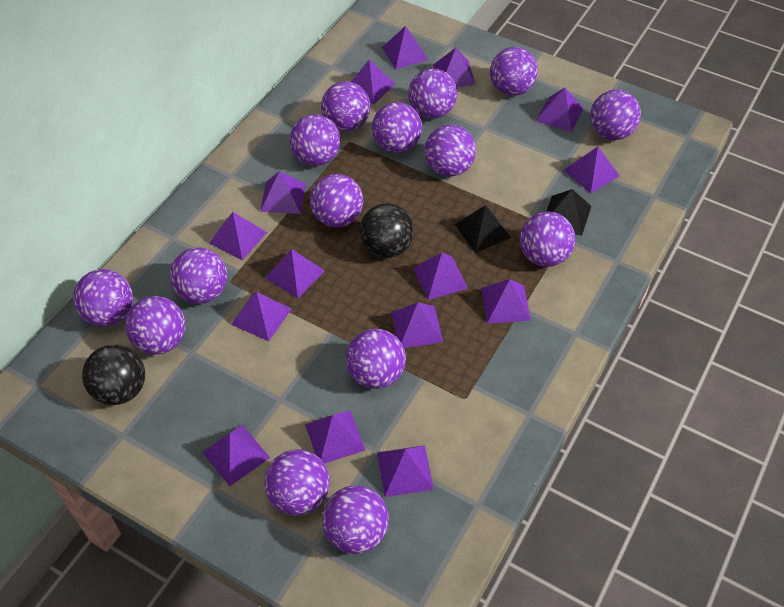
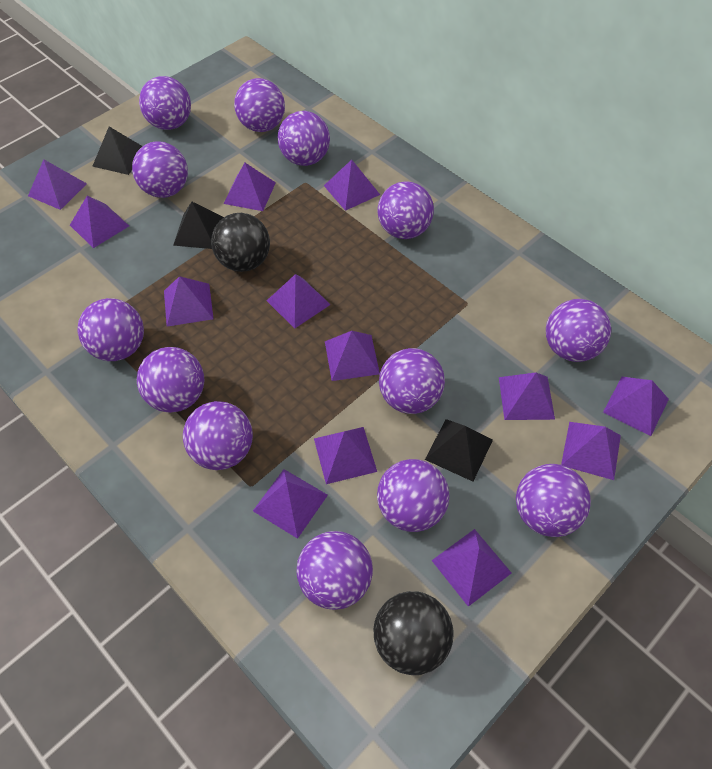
black pyramid: 2 -> 3
purple ball: 15 -> 13
purple pyramid: 15 -> 13

